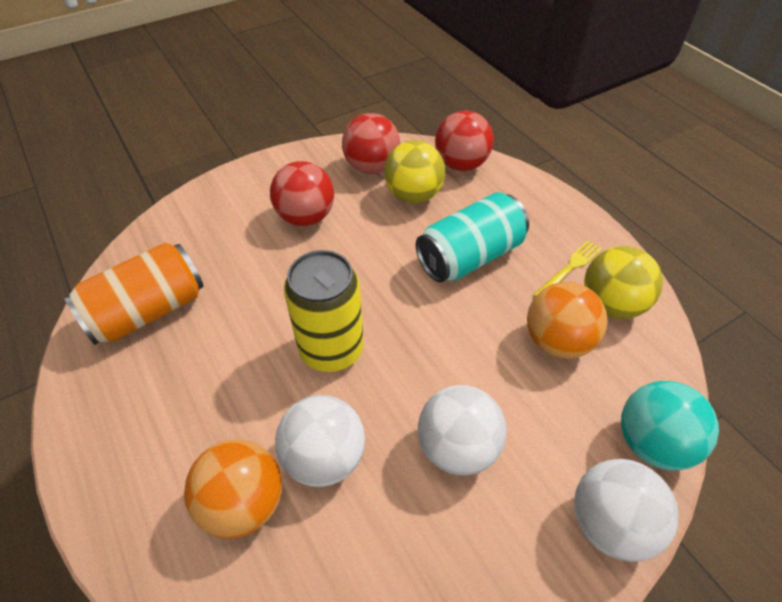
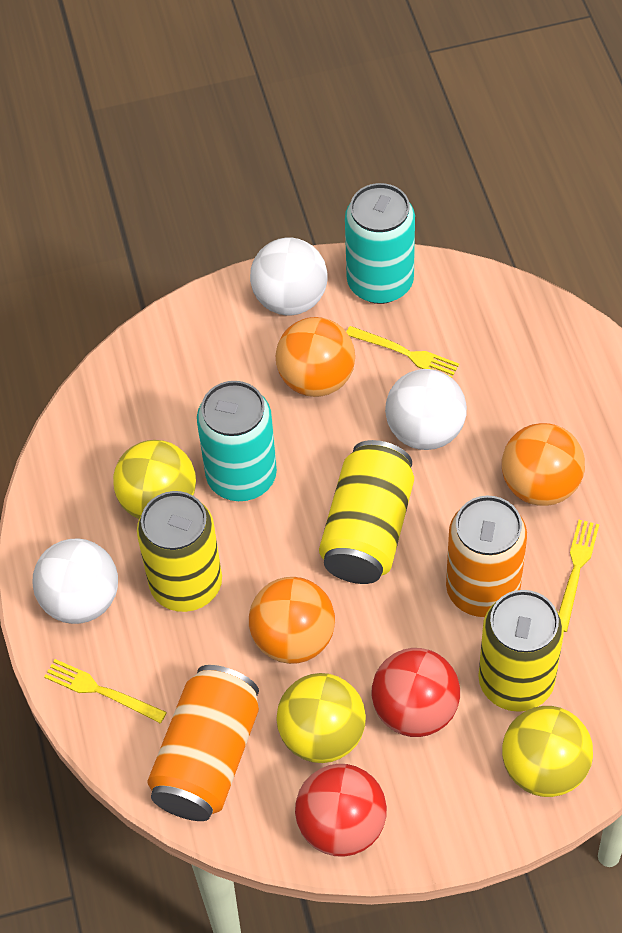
orange ball: 2 -> 3
orange can: 1 -> 2
red ball: 3 -> 2
turquoise ball: 1 -> 0
turquoise can: 1 -> 2
yellow ball: 2 -> 3
yellow can: 1 -> 3
yellow fork: 1 -> 3

